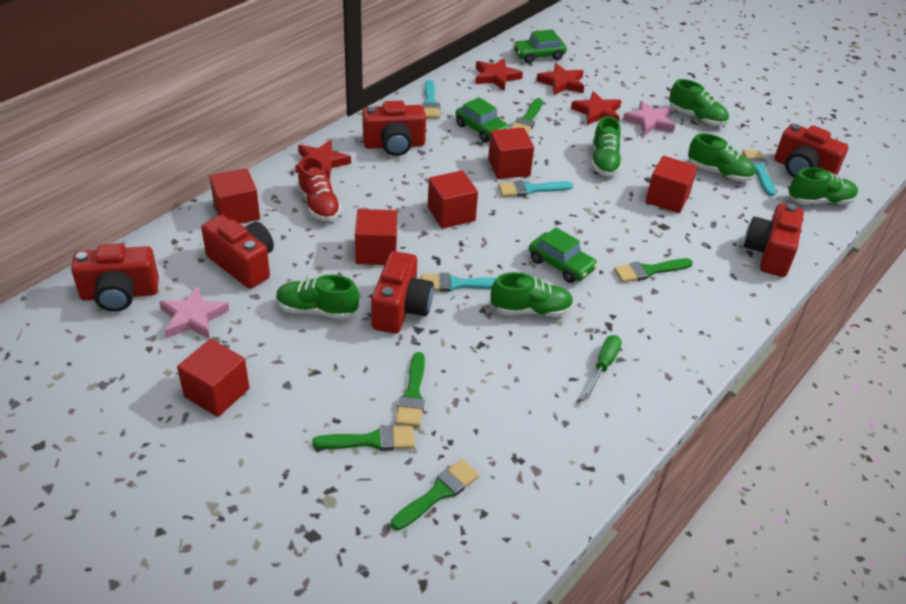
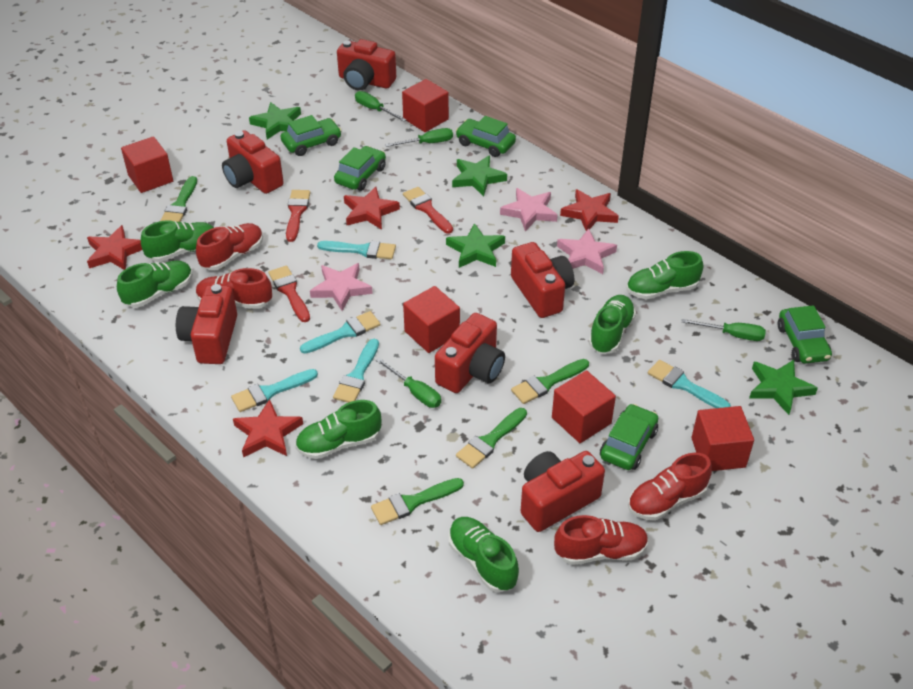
green brush: 5 -> 4
green car: 3 -> 5
green screwdriver: 1 -> 4
green star: 0 -> 4
pink star: 2 -> 3
red brush: 0 -> 3
red cube: 6 -> 5
red shoe: 1 -> 4
turquoise brush: 4 -> 5

